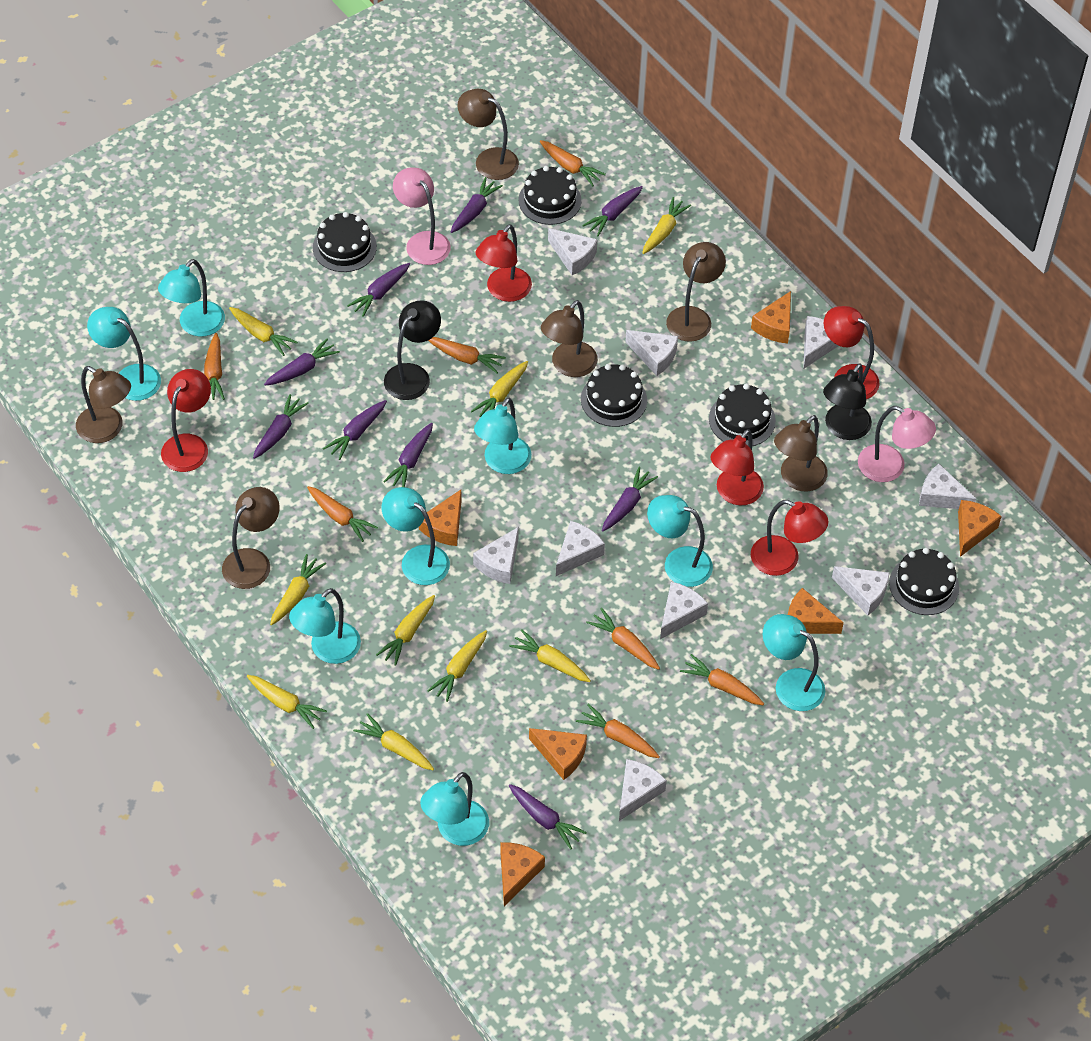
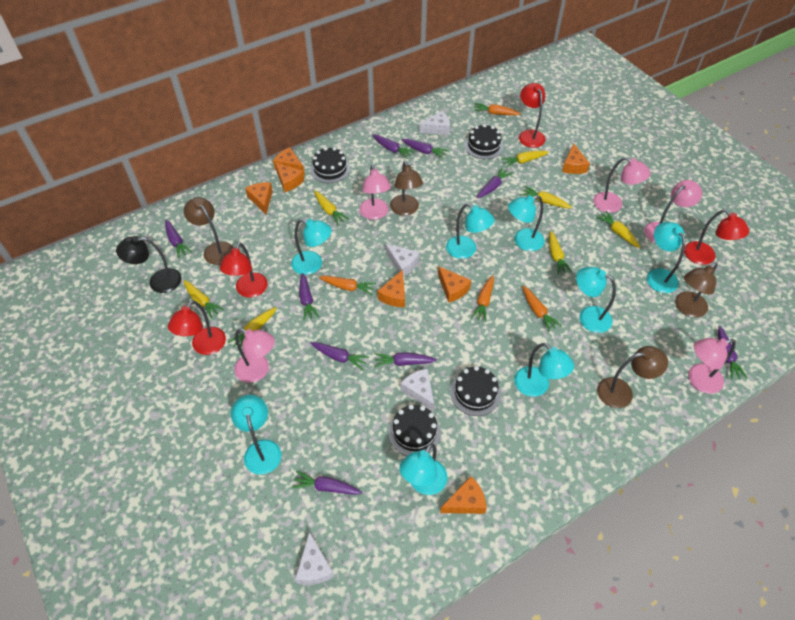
black cake: 5 -> 4
black lamp: 2 -> 1
brown lamp: 6 -> 4
orange carrot: 7 -> 4
orange cheese: 6 -> 7
pink lamp: 2 -> 5
red lamp: 5 -> 4
white cheese: 9 -> 4
yellow carrot: 9 -> 7

